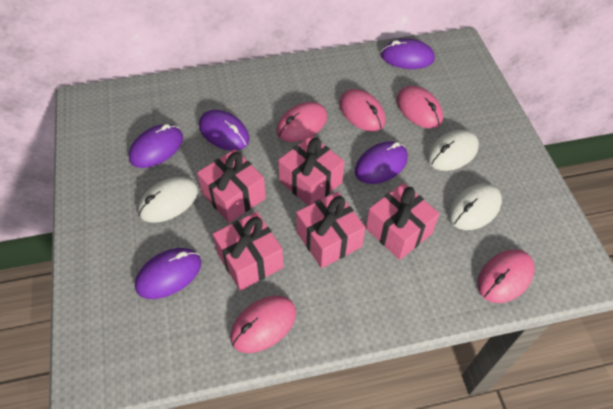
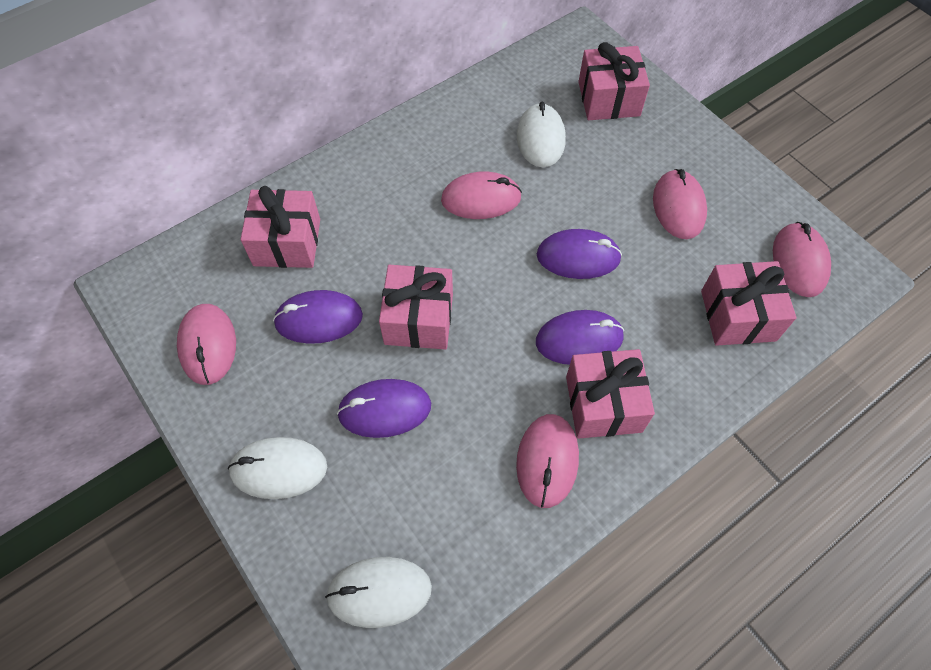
purple mouse: 5 -> 4

